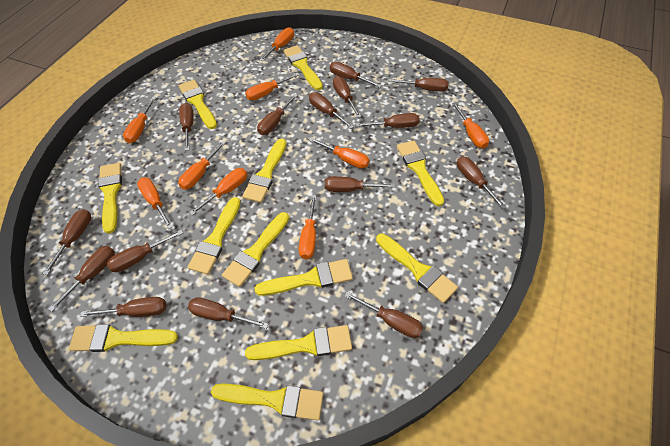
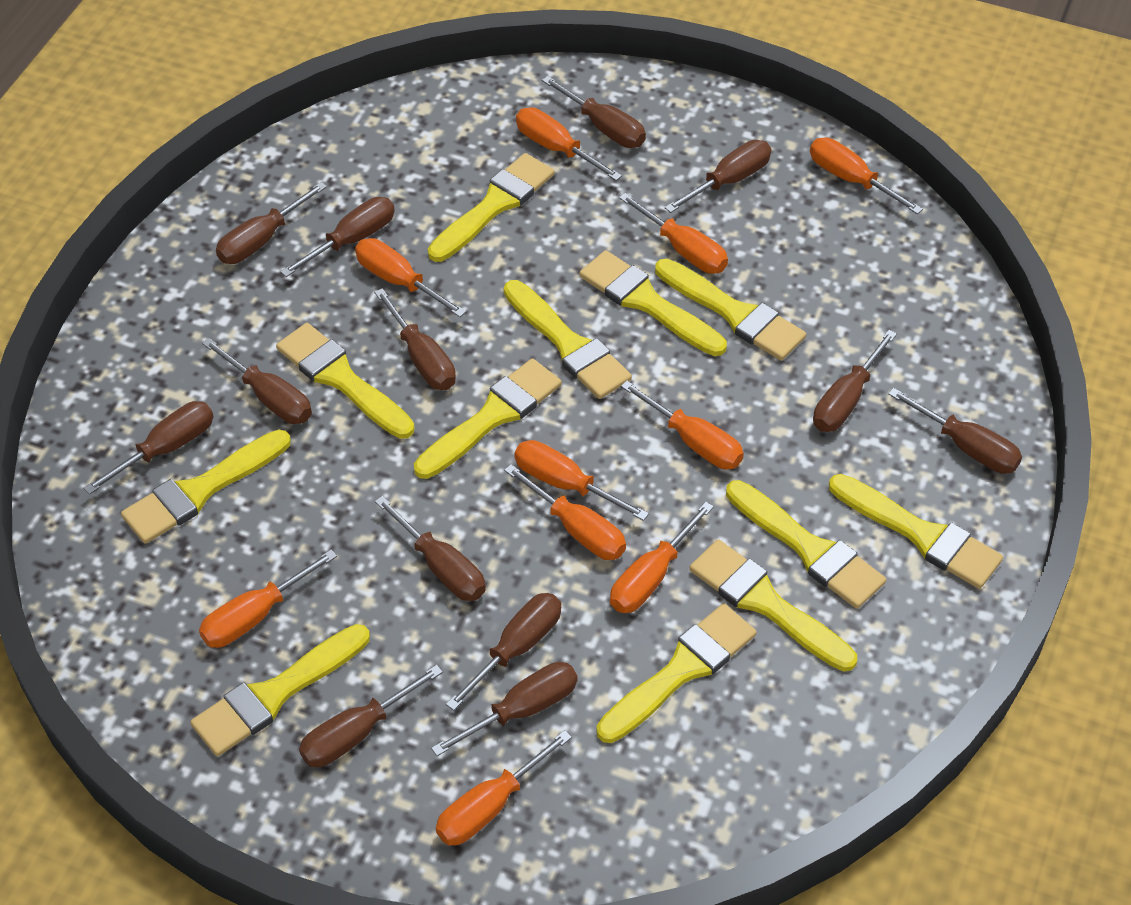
brown screwdriver: 15 -> 13
orange screwdriver: 9 -> 10

